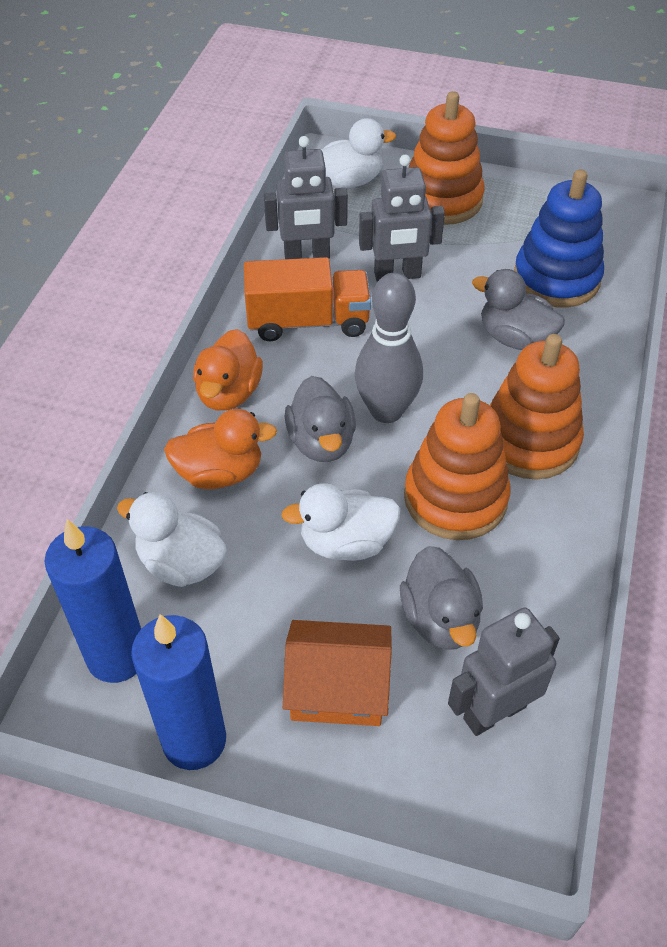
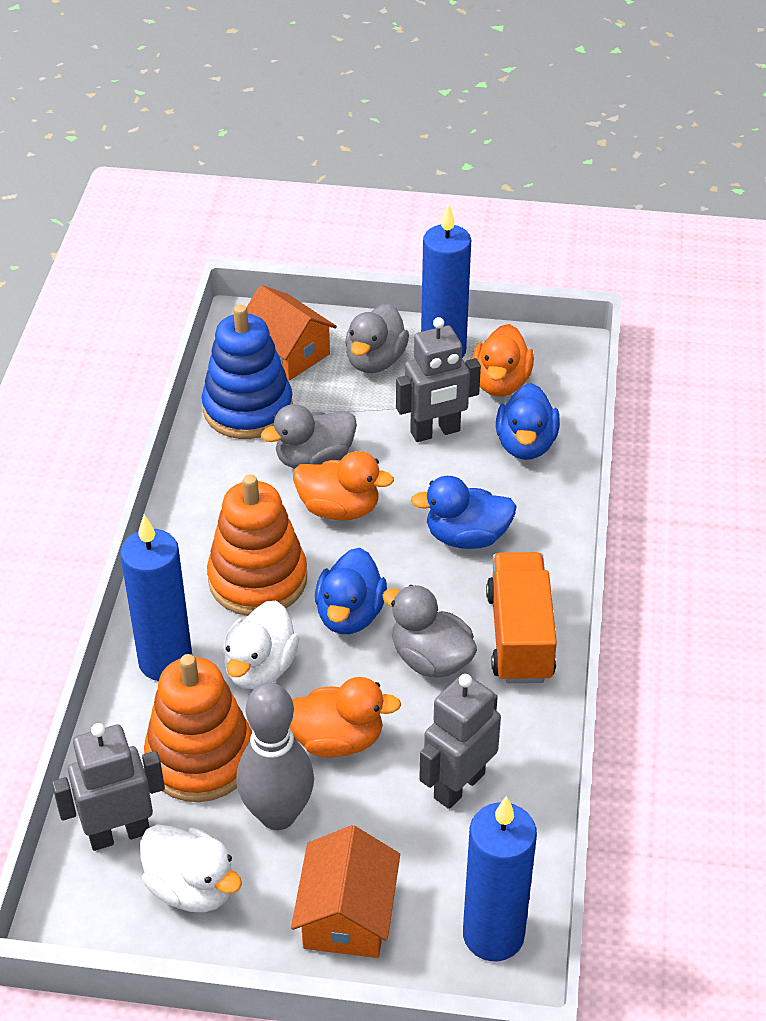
blue candle: 2 -> 3
blue duck: 0 -> 3
orange duck: 2 -> 3
orange house: 1 -> 2
orange stacking toy: 3 -> 2
white duck: 3 -> 2

